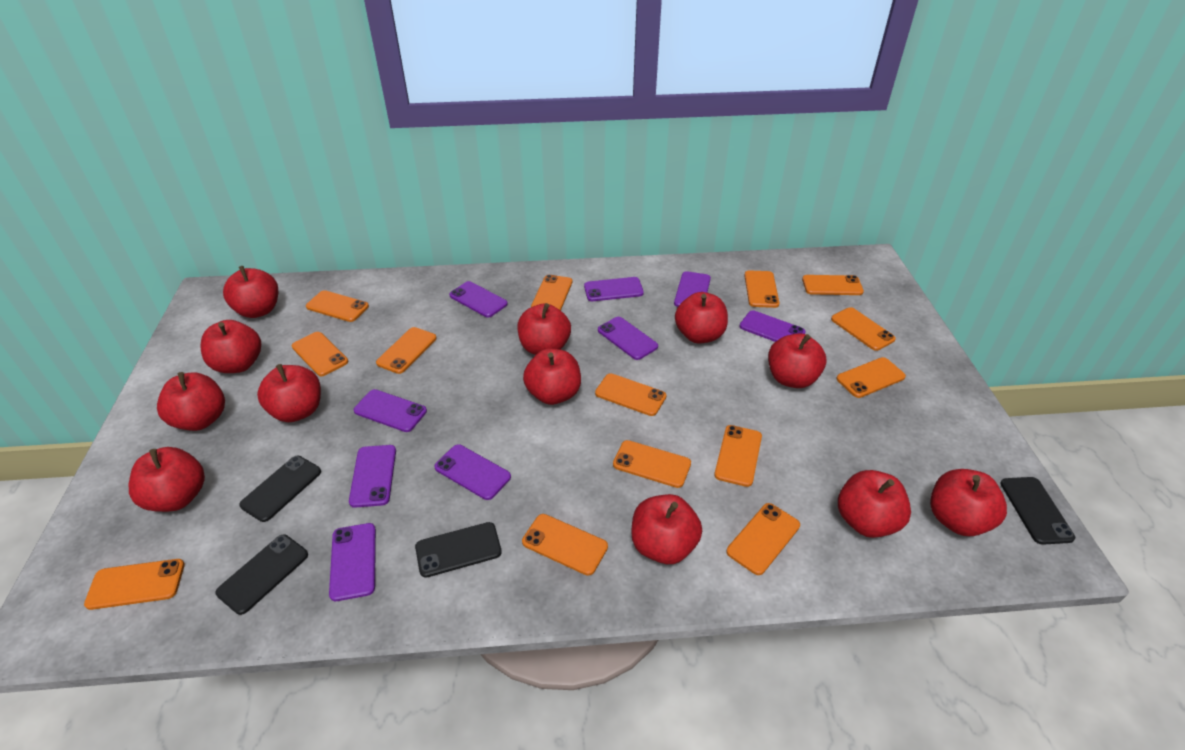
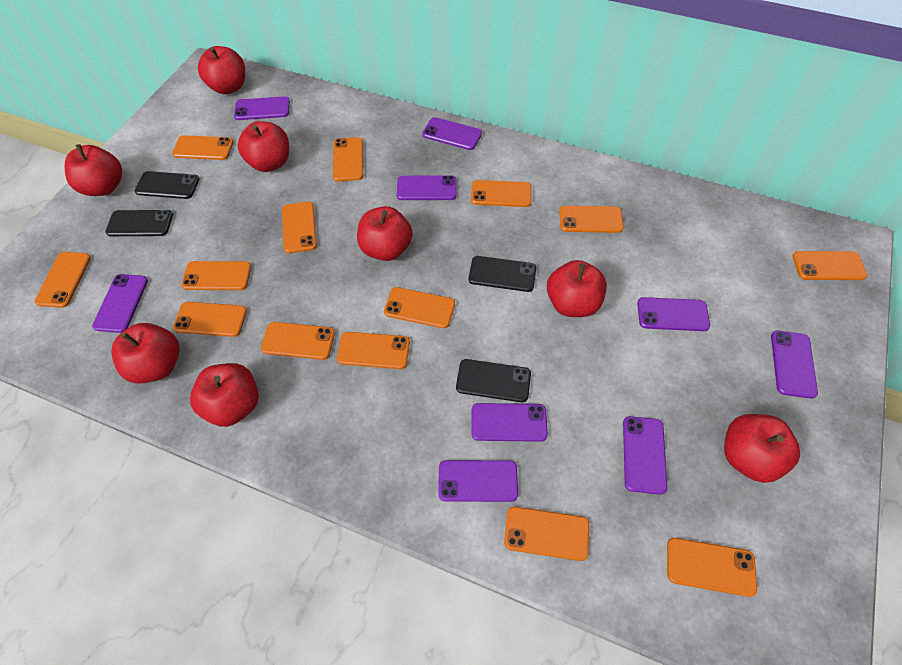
red apple: 12 -> 8

